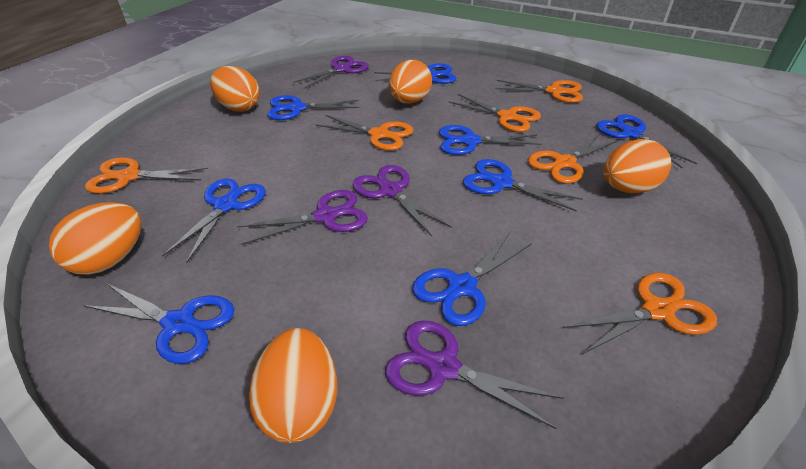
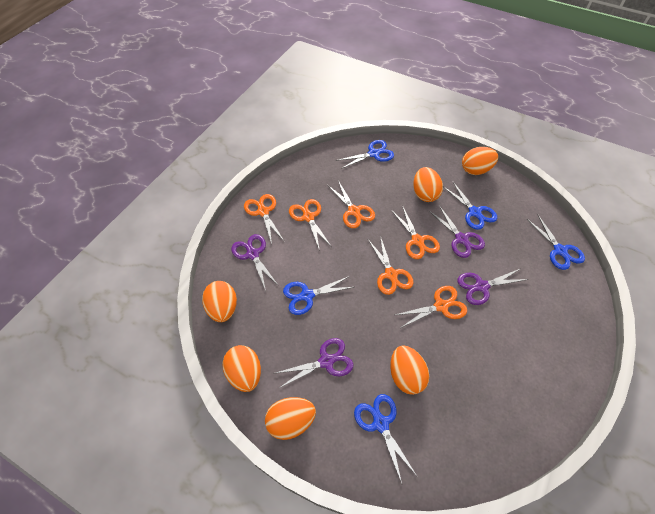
blue scissors: 8 -> 5
orange egg: 5 -> 6

